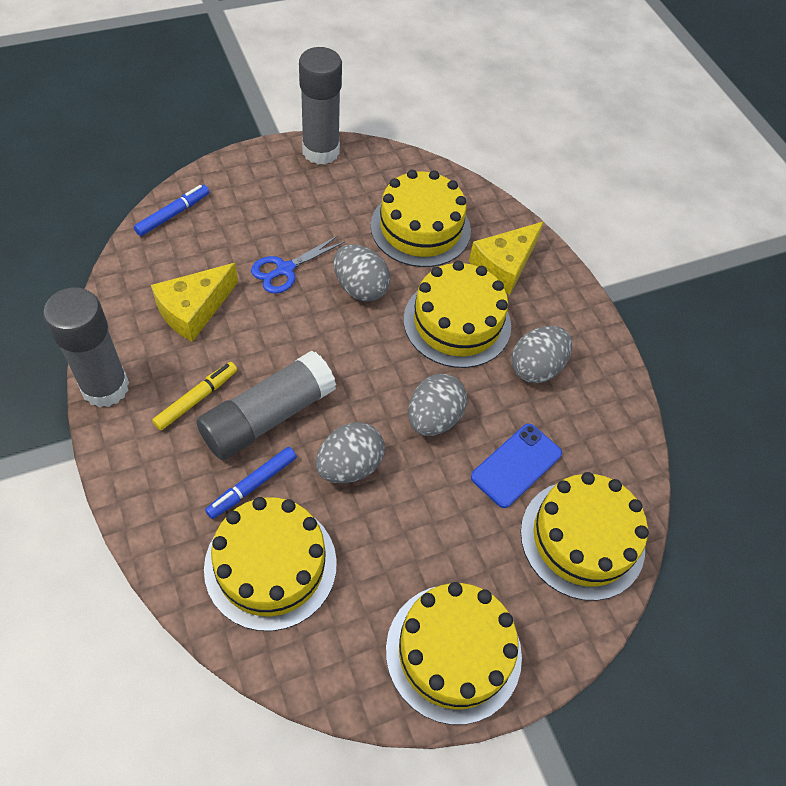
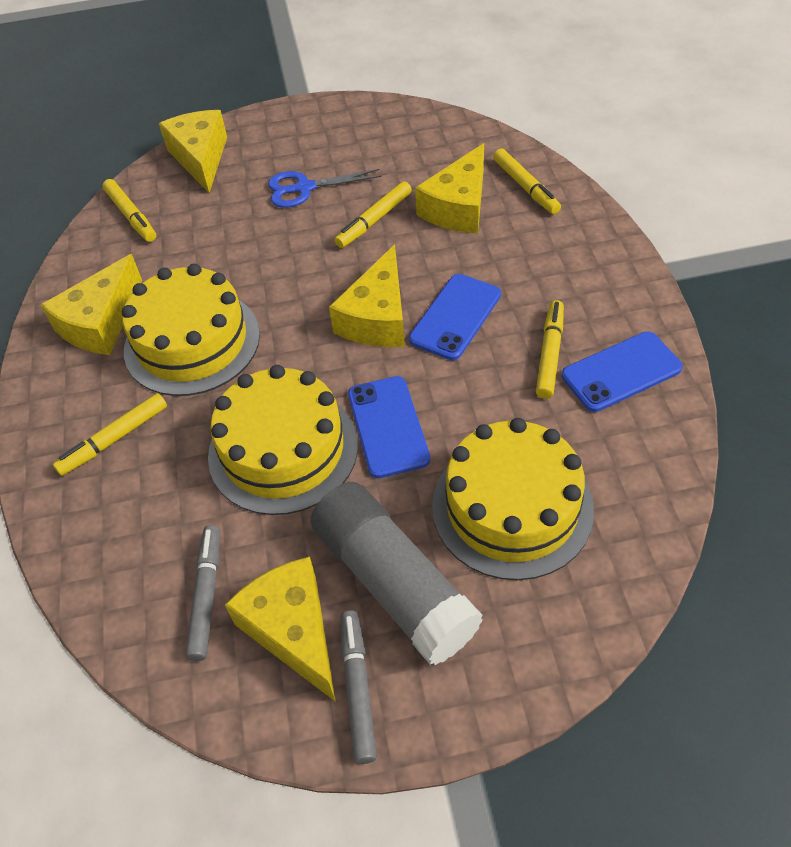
blue marker: 2 -> 0
blue phone: 1 -> 3
grey egg: 4 -> 0
grey glue stick: 3 -> 1
grey marker: 0 -> 2
yellow cake: 5 -> 3
yellow cheese: 2 -> 5
yellow marker: 1 -> 5

